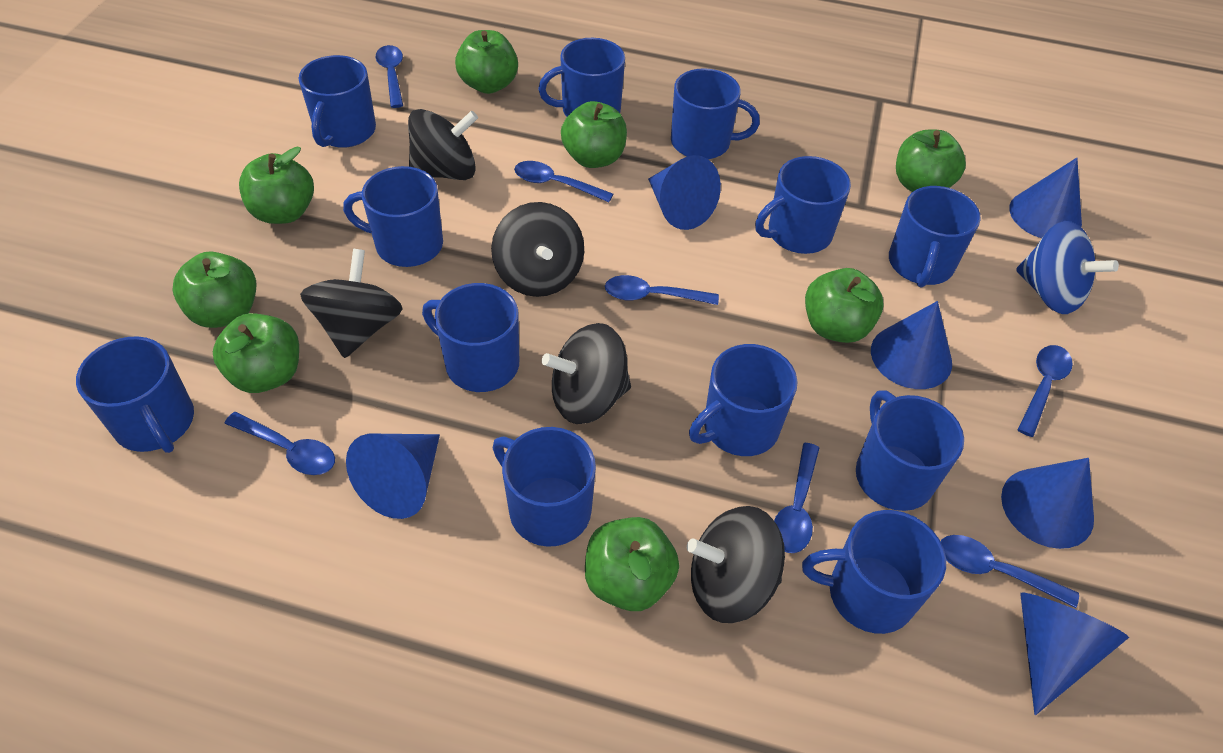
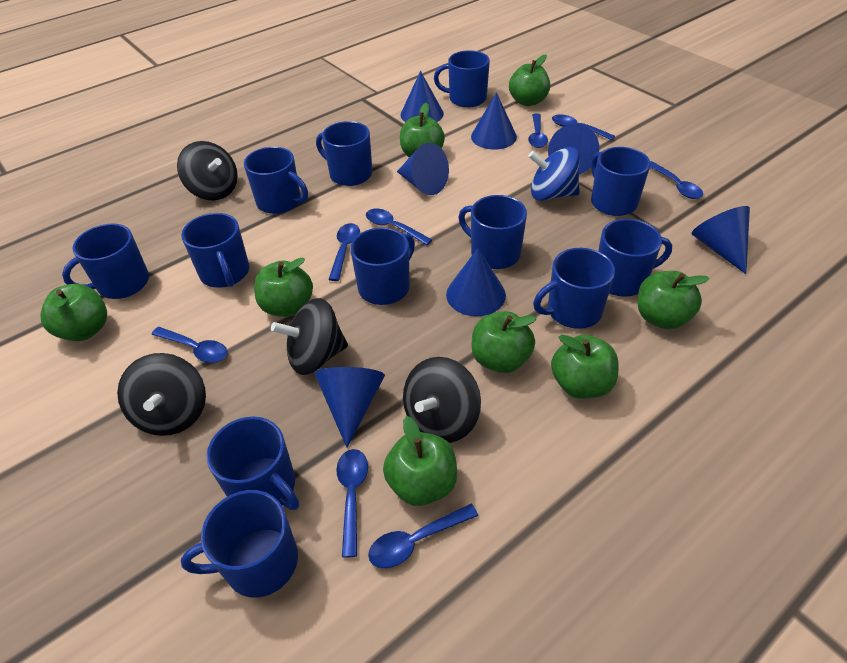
black spinning top: 5 -> 4
blue cone: 6 -> 7
blue spoon: 7 -> 8

